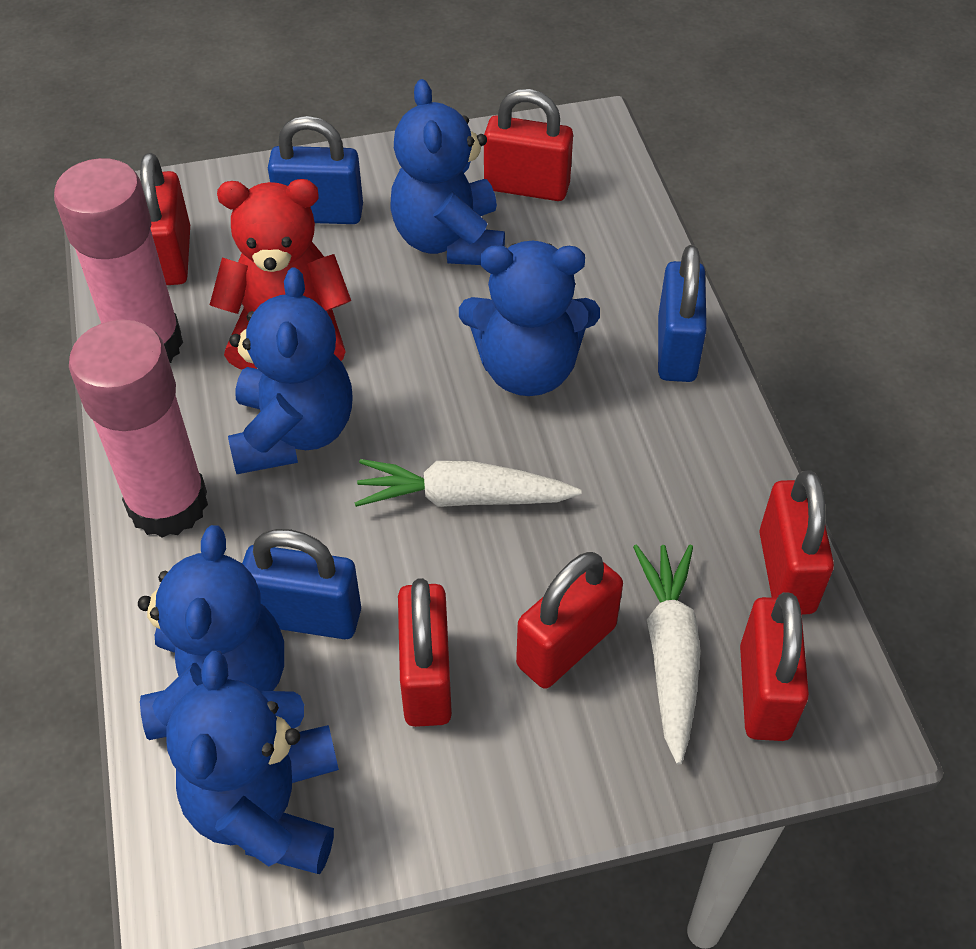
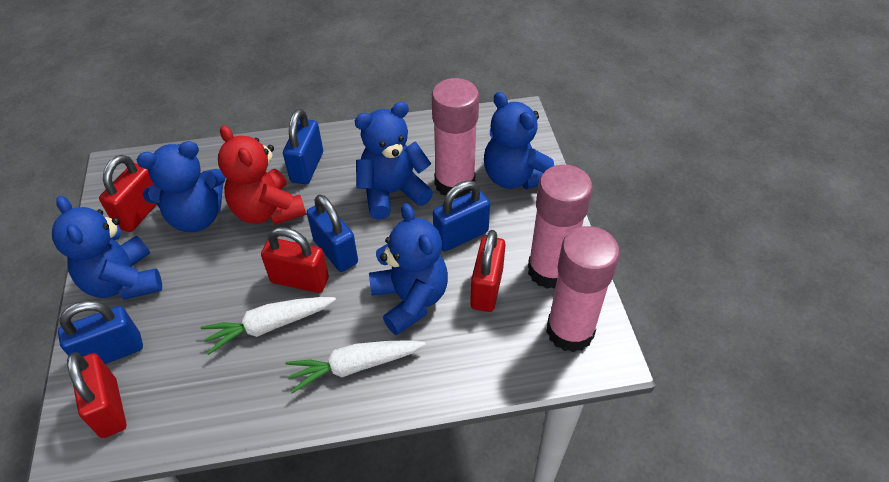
blue padlock: 3 -> 4
pink glue stick: 2 -> 3
red padlock: 6 -> 4

